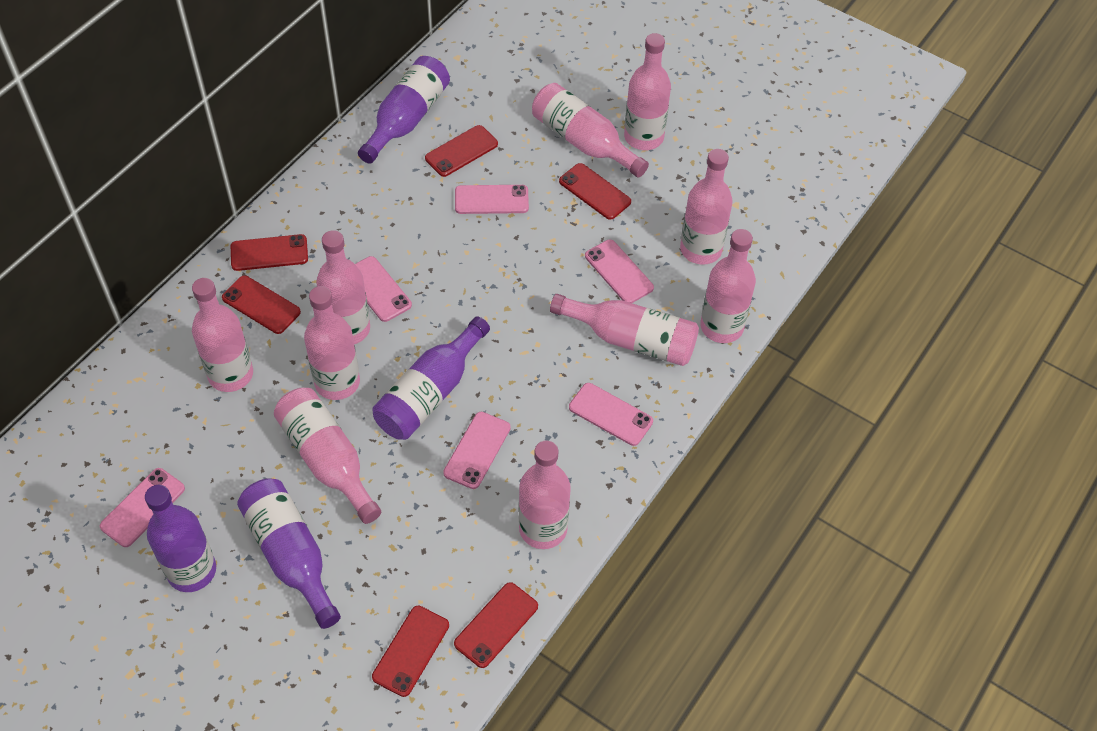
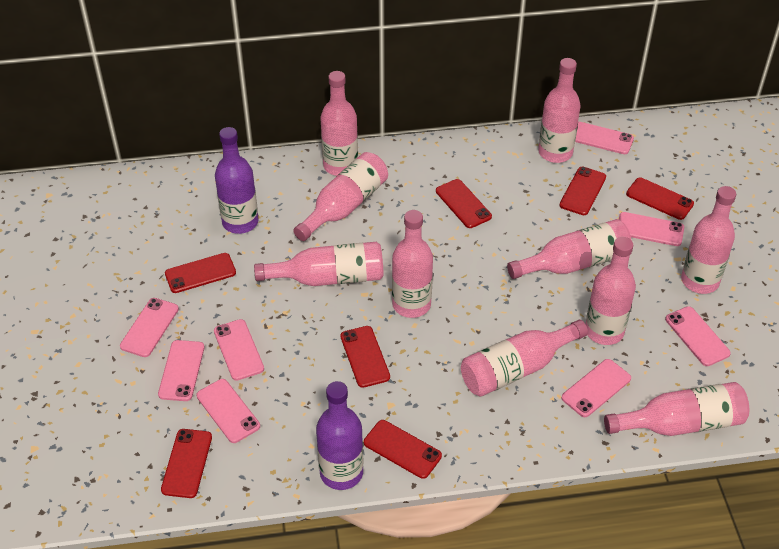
pink phone: 6 -> 8
purple bottle: 4 -> 2
red phone: 6 -> 7

